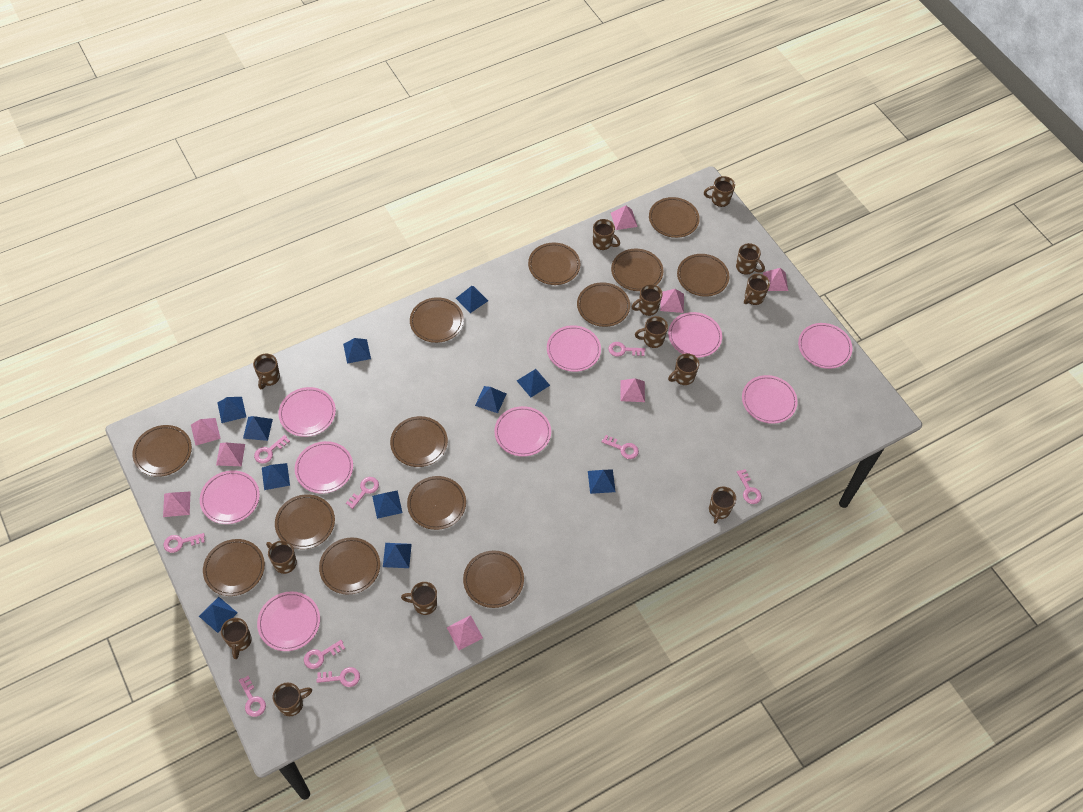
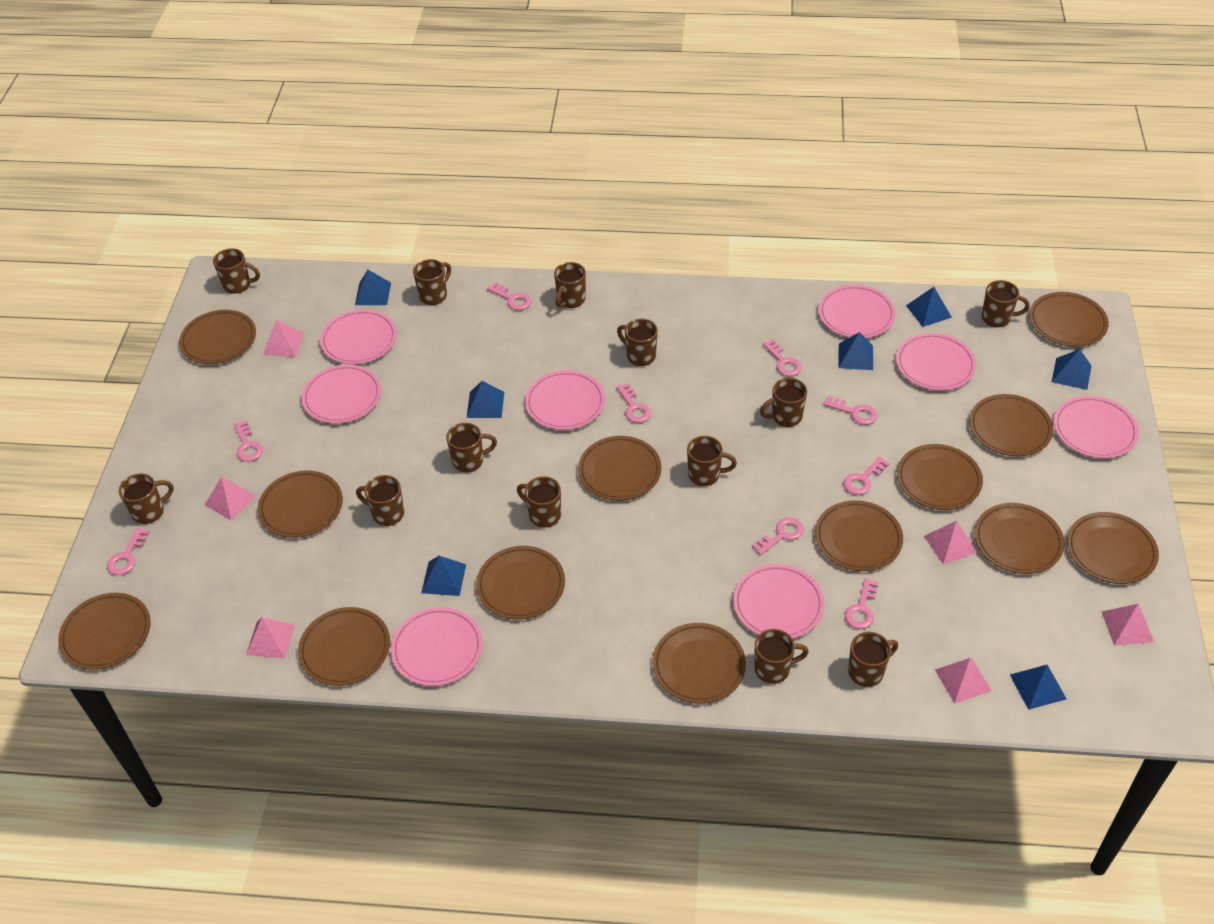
blue pyramid: 11 -> 7
pink plate: 9 -> 8
pink pyramid: 8 -> 6

